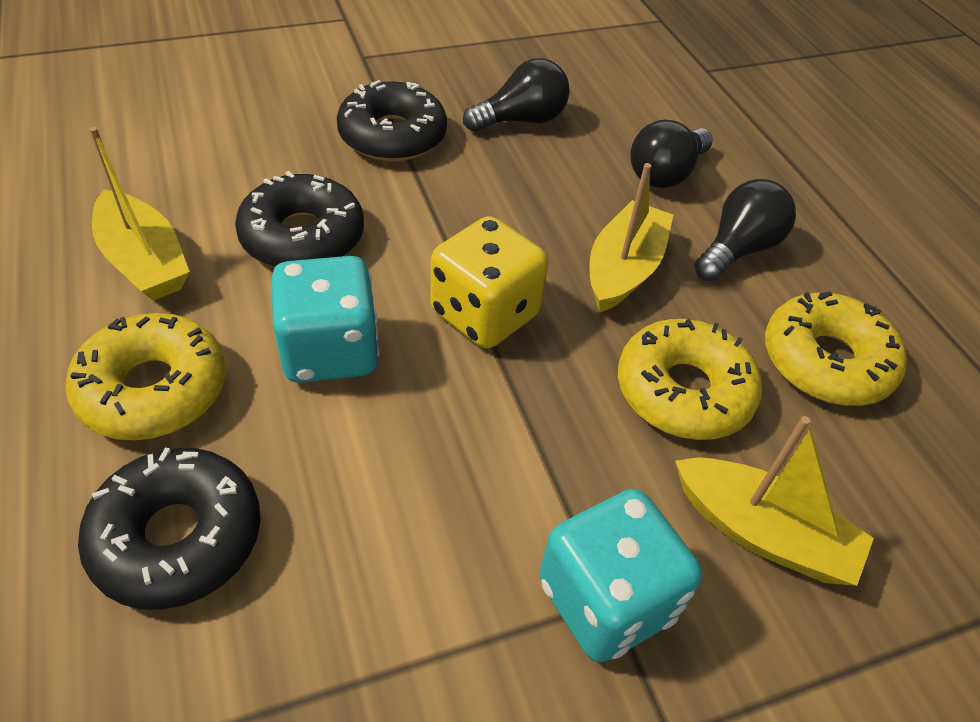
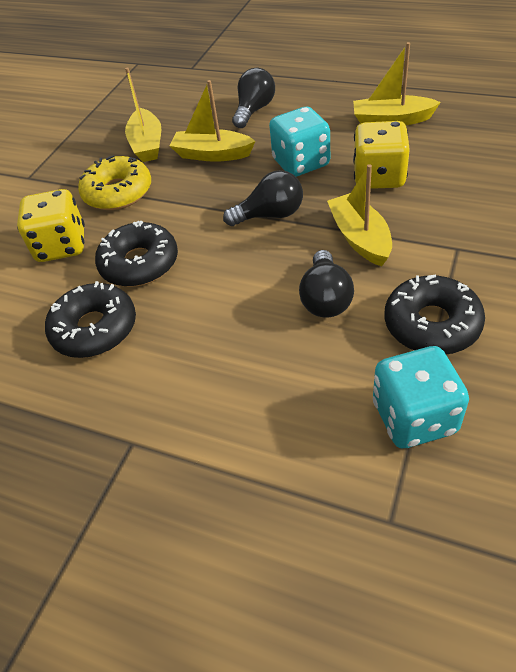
yellow boat: 3 -> 4
yellow dice: 1 -> 2
yellow donut: 3 -> 1

